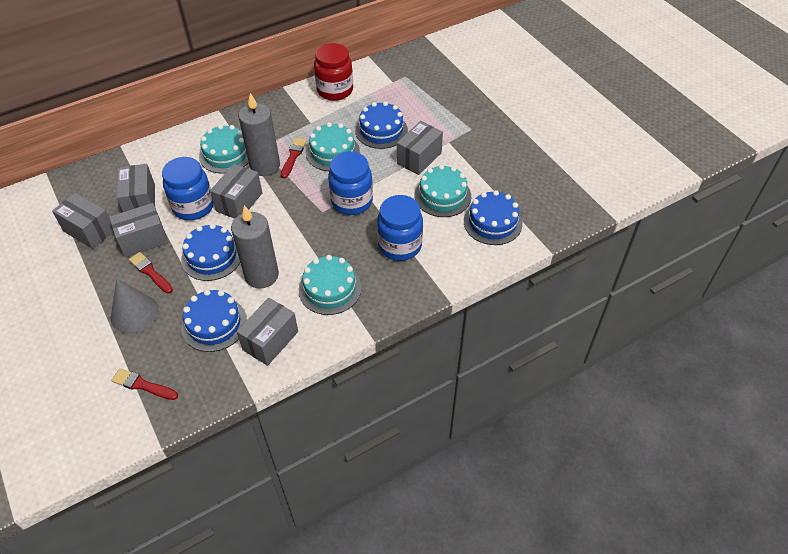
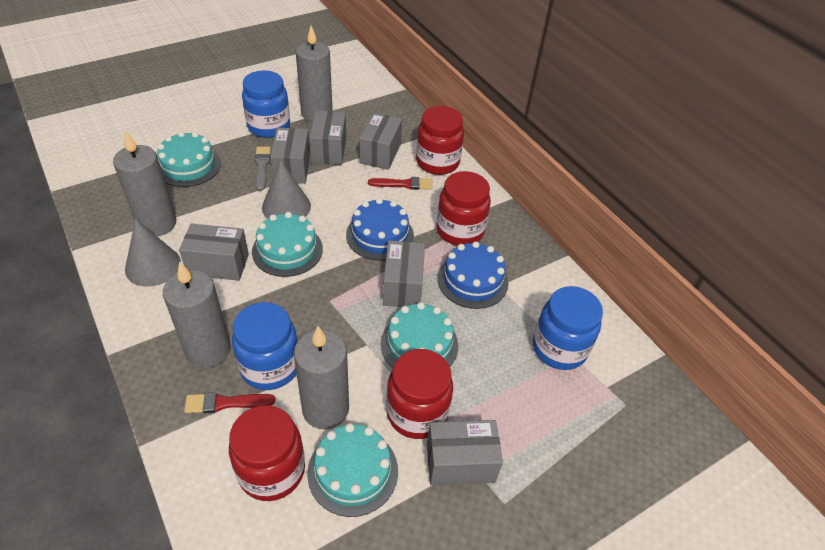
blue cake: 4 -> 2
grey brush: 0 -> 1
grey candle: 2 -> 4
grey cone: 1 -> 2
red brush: 3 -> 2
red jar: 1 -> 4

